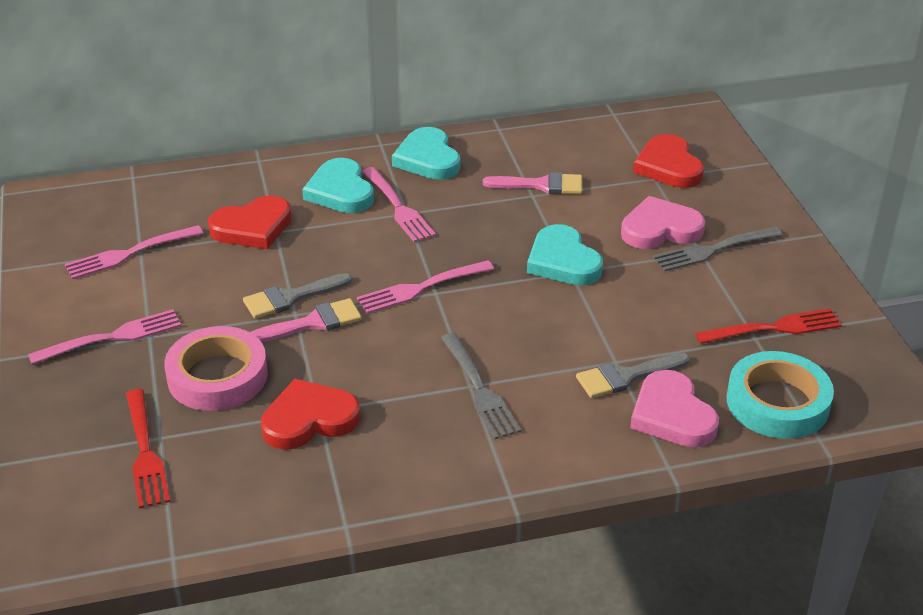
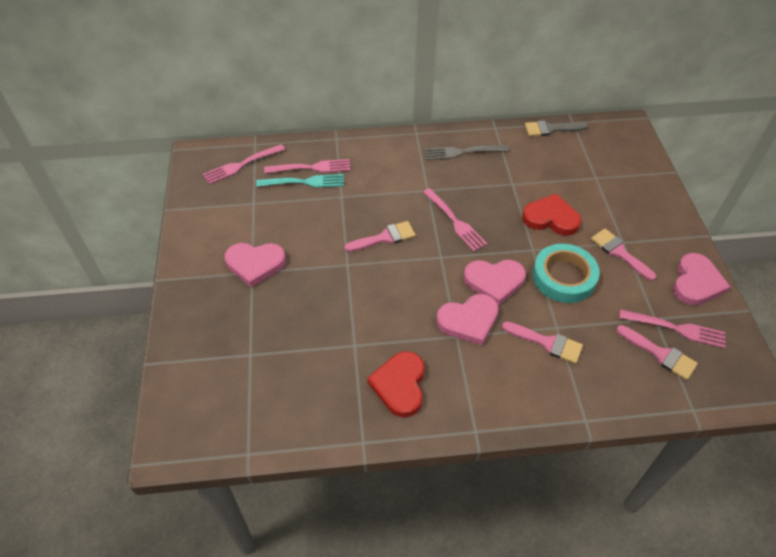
grey brush: 2 -> 1
grey fork: 2 -> 1
pink brush: 2 -> 4
pink heart: 2 -> 4
pink tape: 1 -> 0
red fork: 2 -> 0
red heart: 3 -> 2
turquoise fork: 0 -> 1
turquoise heart: 3 -> 0

